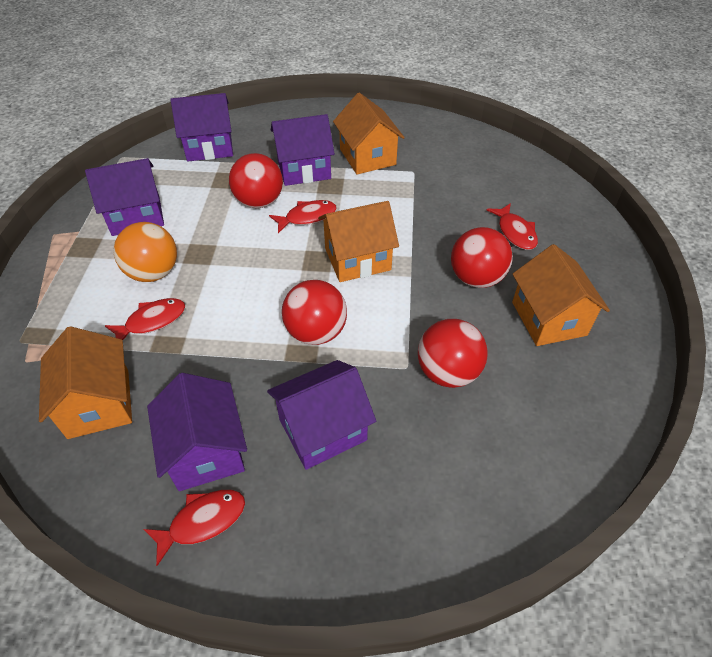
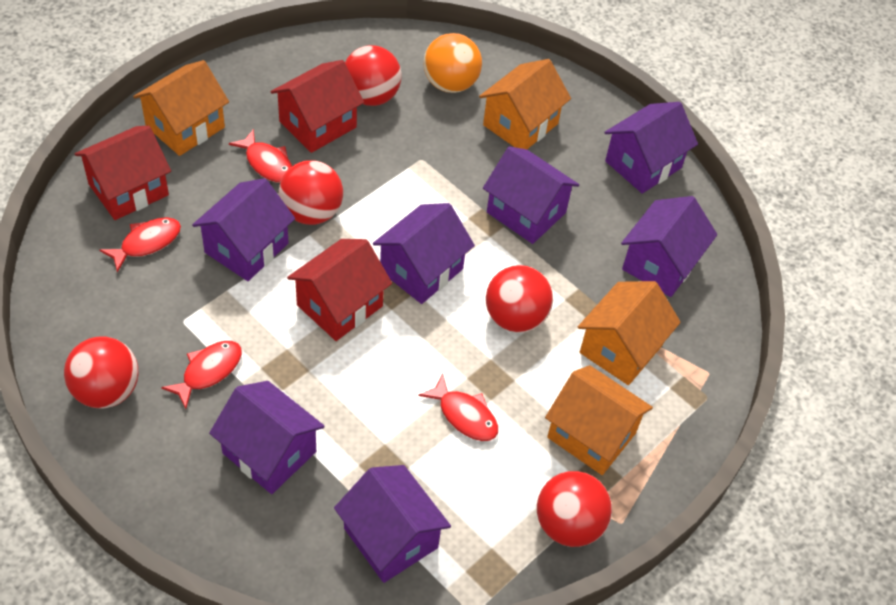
purple house: 5 -> 7
red ball: 4 -> 5
red house: 0 -> 3

